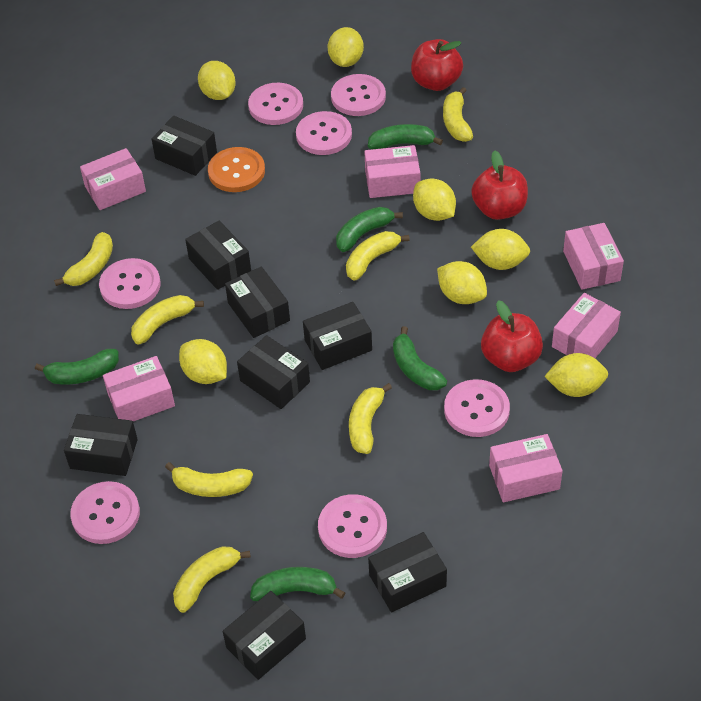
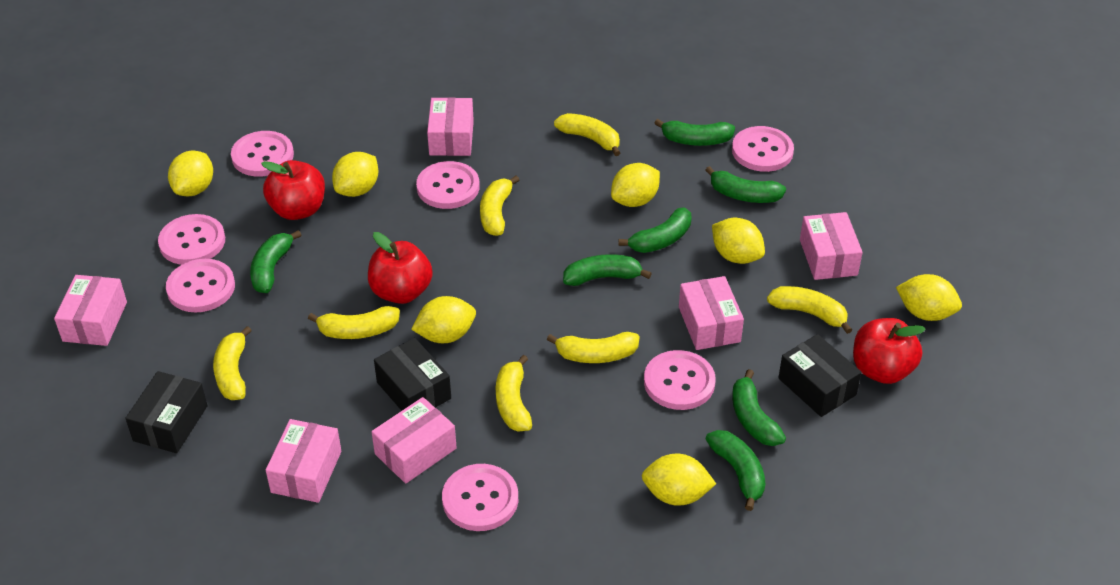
black box: 8 -> 3
green banana: 5 -> 7
orange button: 1 -> 0

